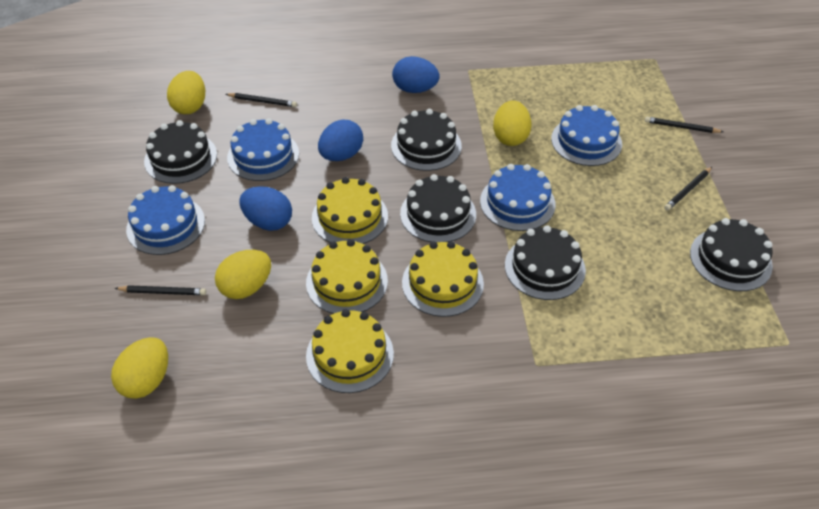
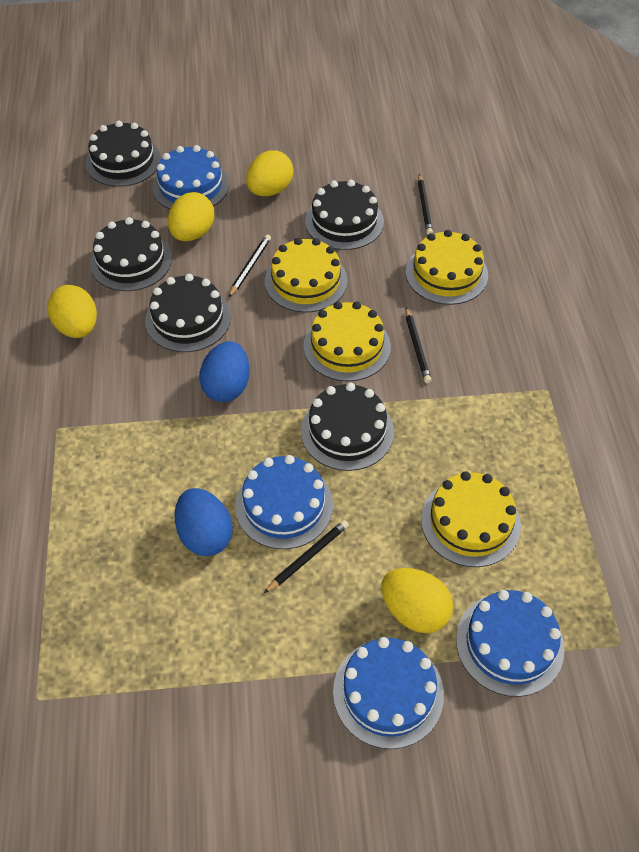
blue egg: 3 -> 2

